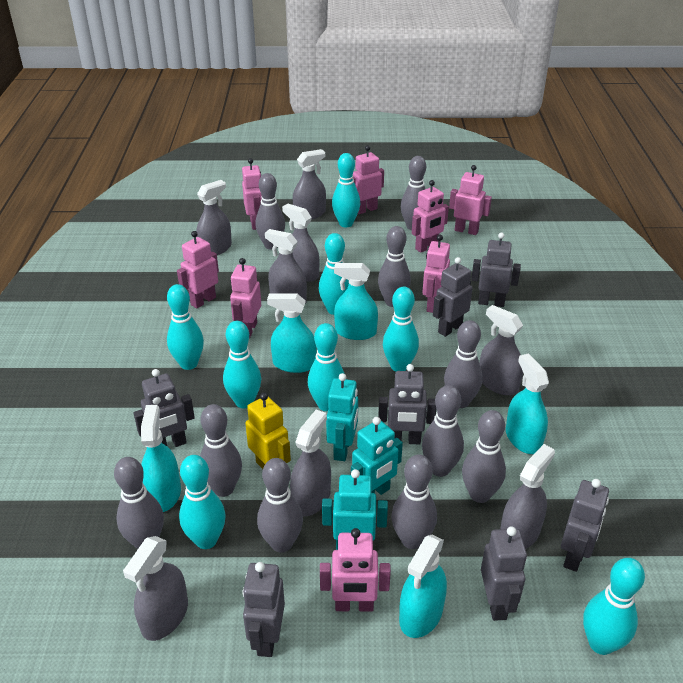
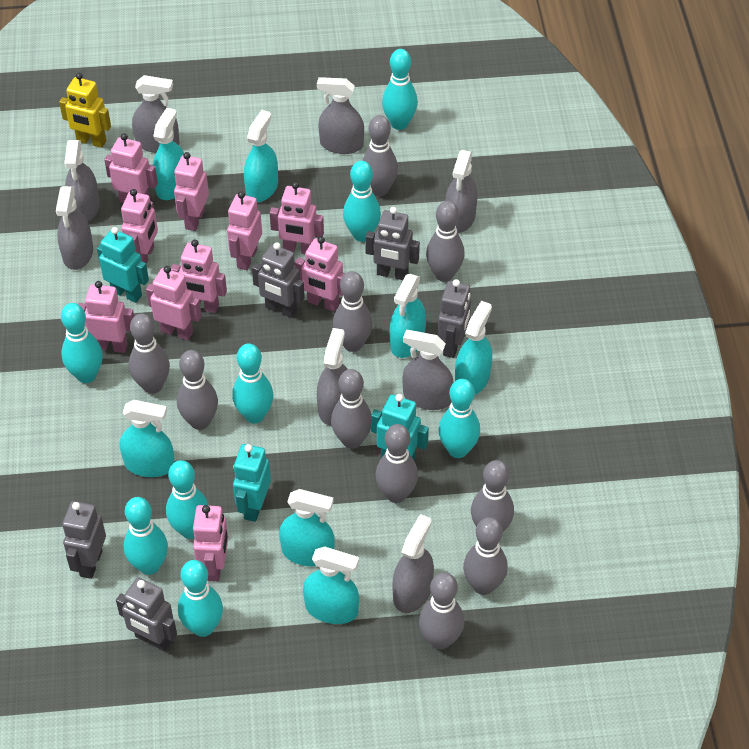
grey robot: 7 -> 5
pink robot: 8 -> 10
turquoise spray bottle: 5 -> 7

